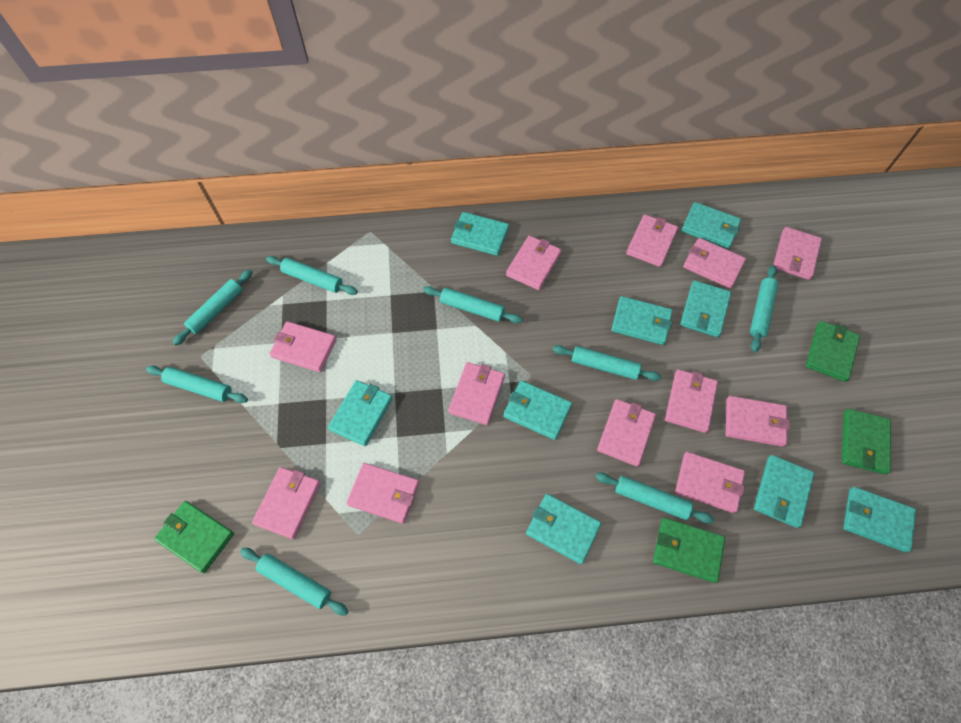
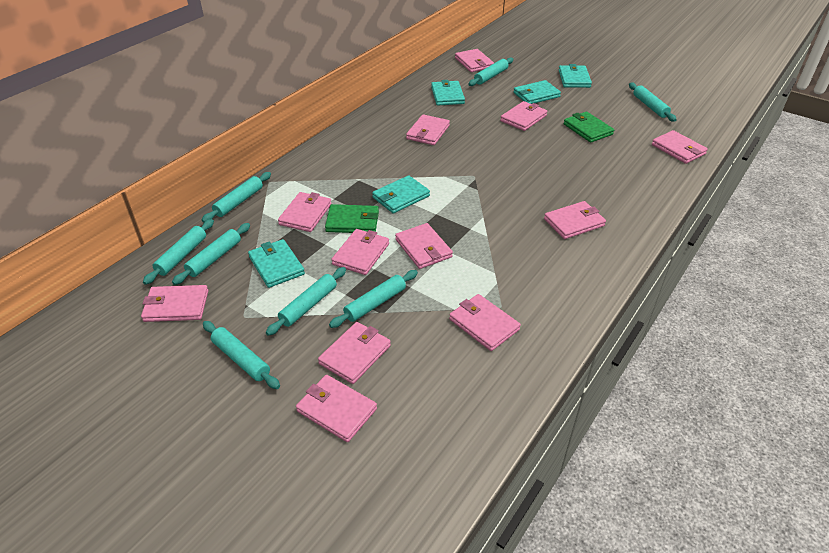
green wallet: 4 -> 2
turquoise wallet: 9 -> 5

